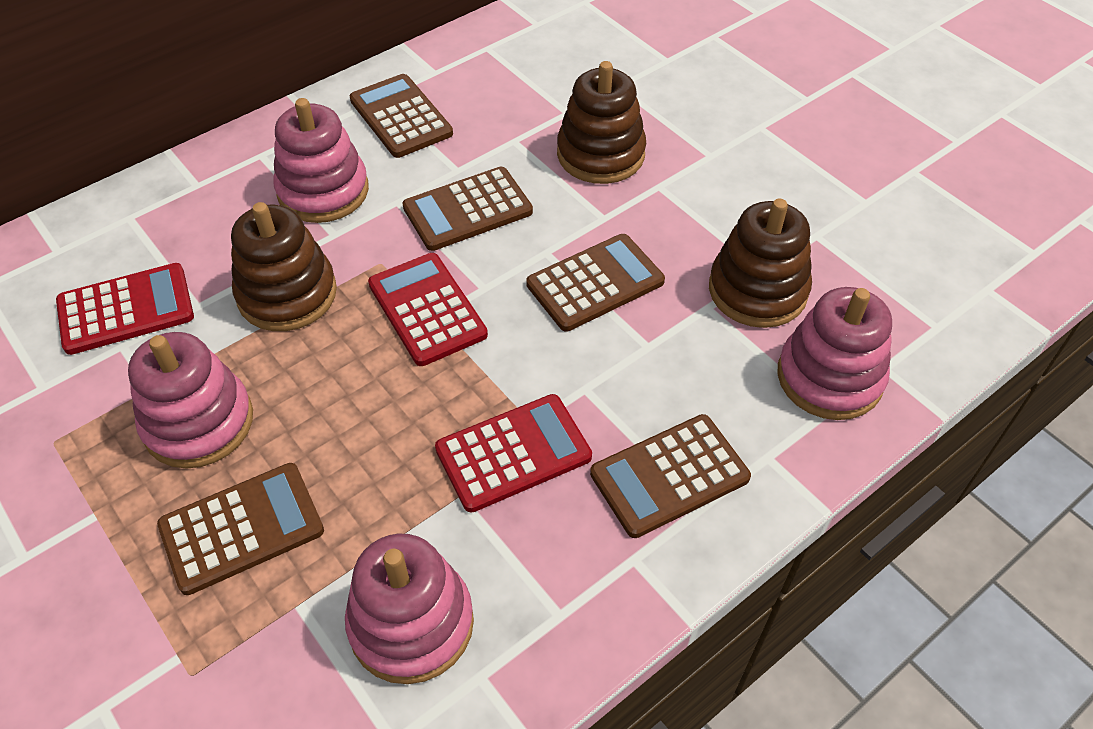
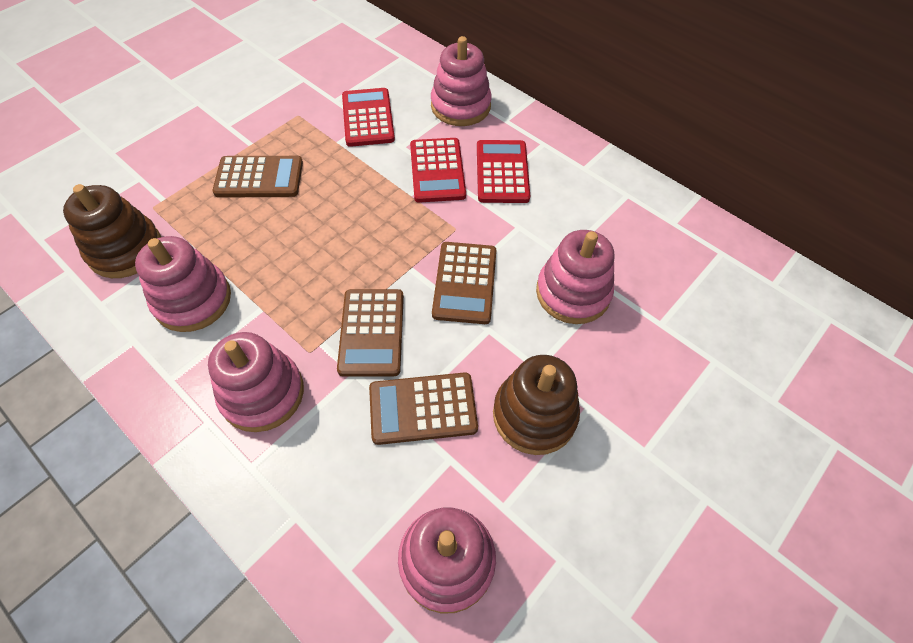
brown calculator: 5 -> 4
brown stacking toy: 3 -> 2
pink stacking toy: 4 -> 5

